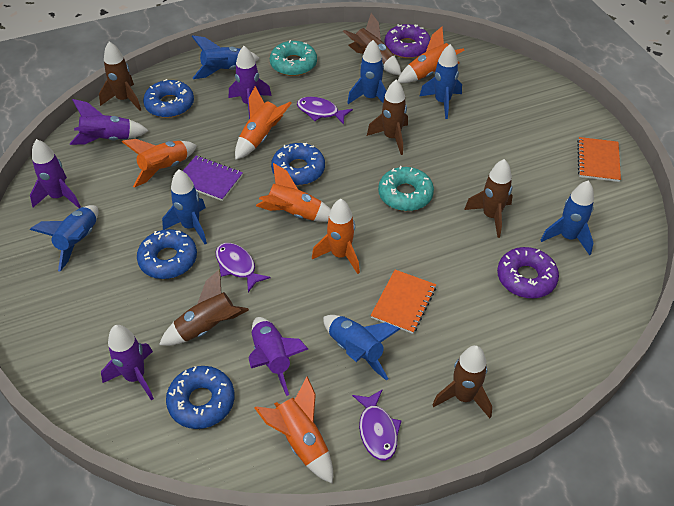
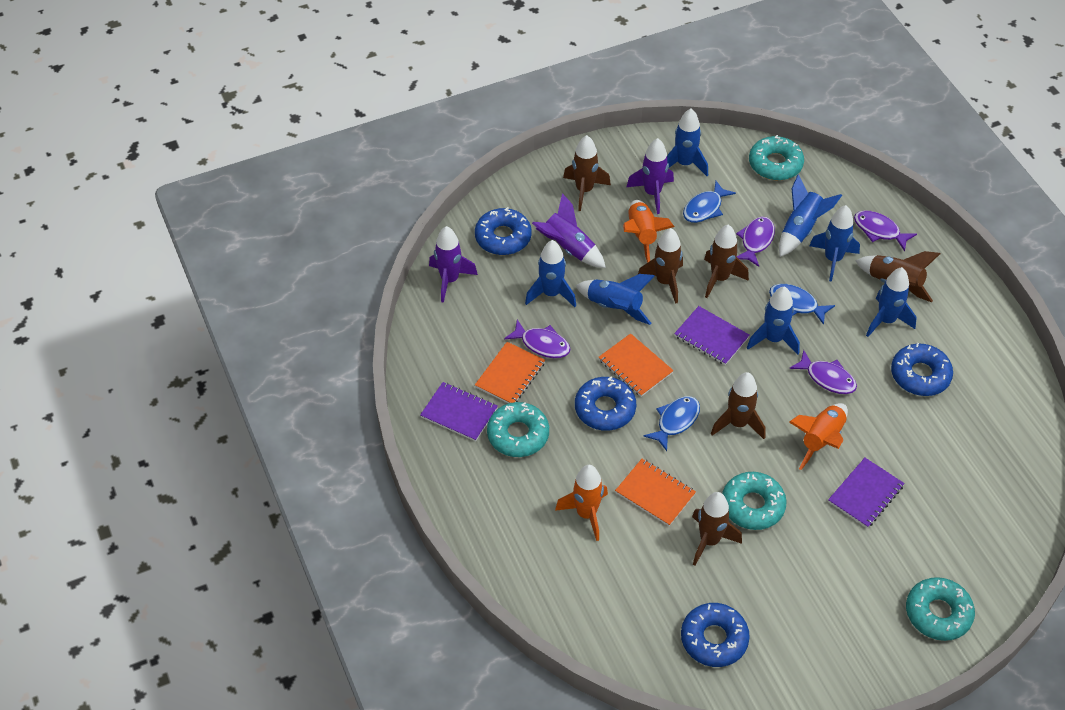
blue fish: 0 -> 3
orange notebook: 2 -> 3
orange rocket: 6 -> 3
purple donut: 2 -> 0
purple fish: 3 -> 4
purple notebook: 1 -> 3
purple rocket: 5 -> 3
turquoise donut: 2 -> 4

